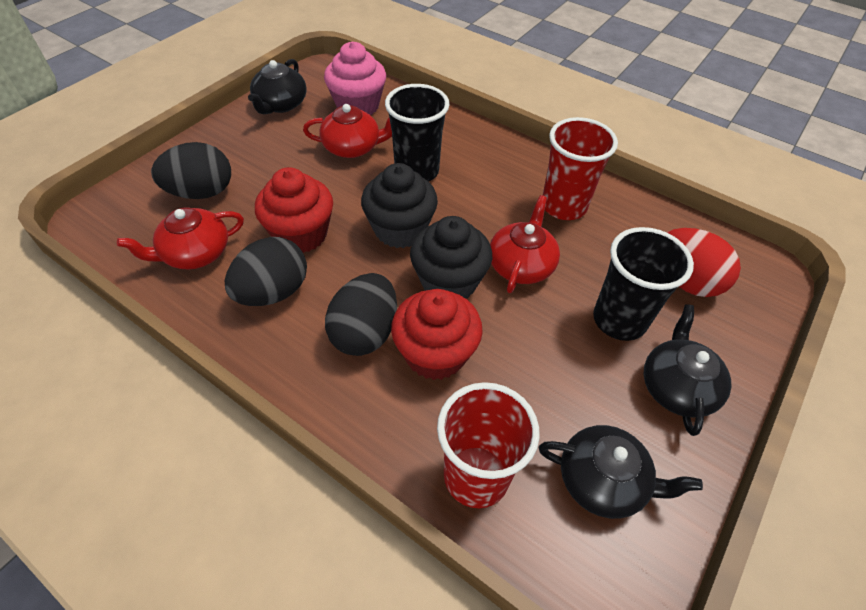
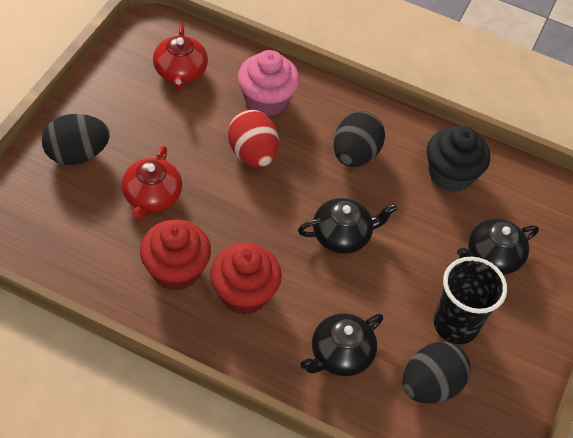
black cup: 2 -> 1
black cupcake: 2 -> 1
red cup: 2 -> 0
red teapot: 3 -> 2

